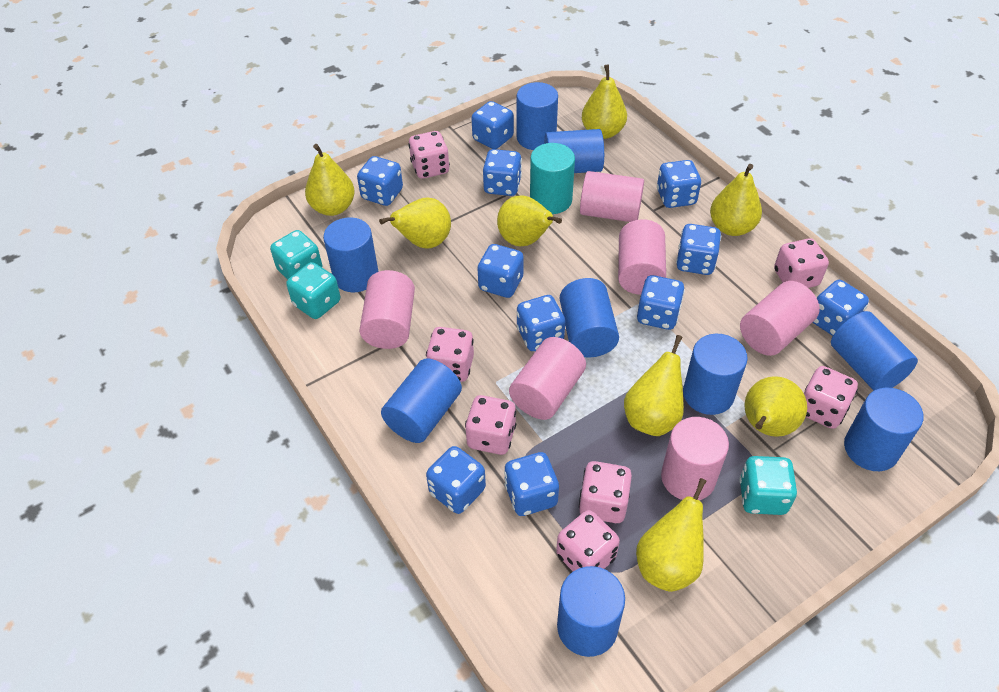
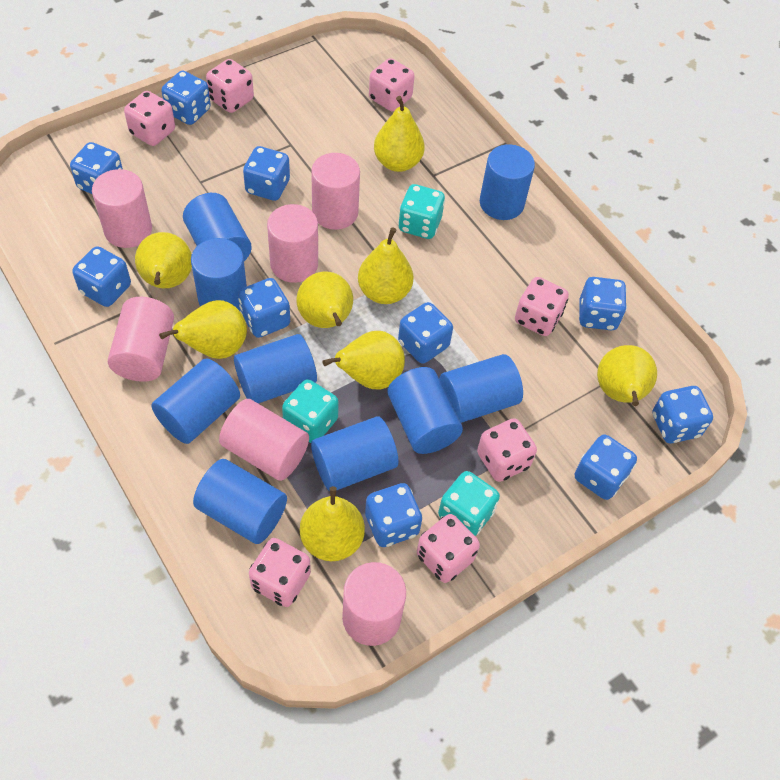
blue dice: 11 -> 10
turquoise cylinder: 1 -> 0

